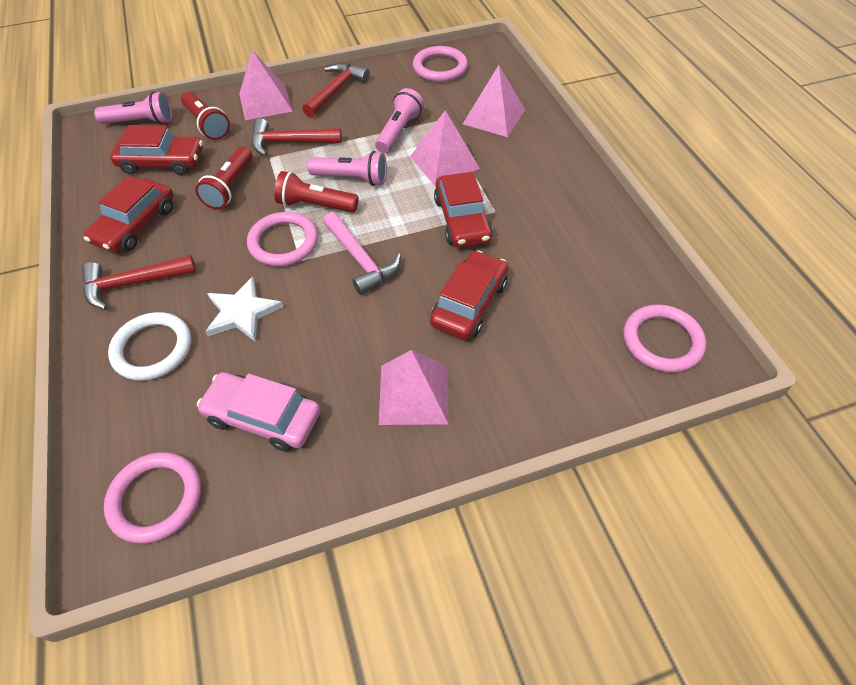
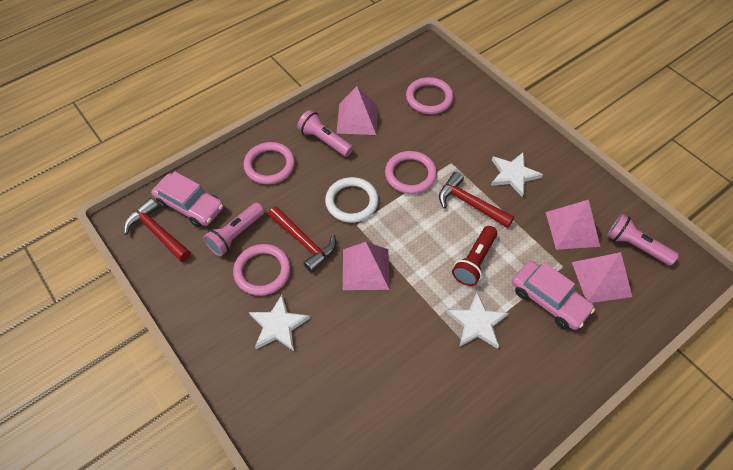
pink car: 1 -> 2
pink hammer: 1 -> 0
red car: 4 -> 0
red flashlight: 3 -> 1
white star: 1 -> 3

